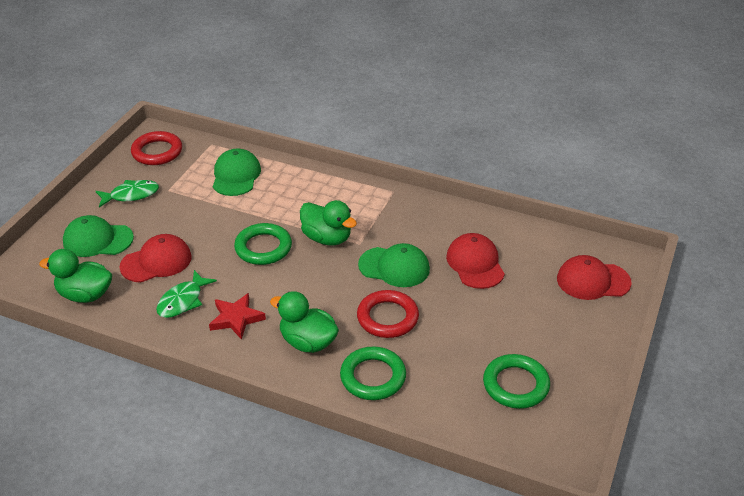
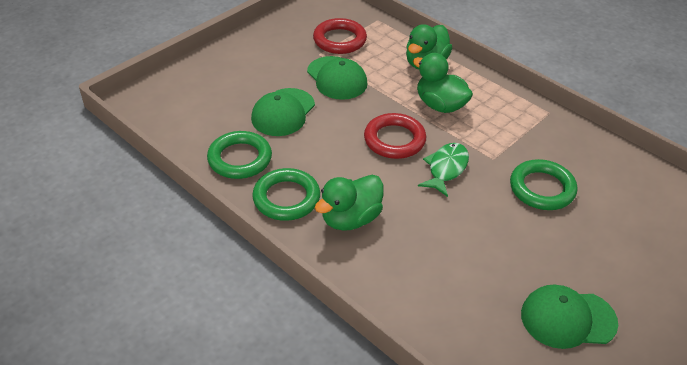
green fish: 2 -> 1
red cap: 3 -> 0
red star: 1 -> 0

